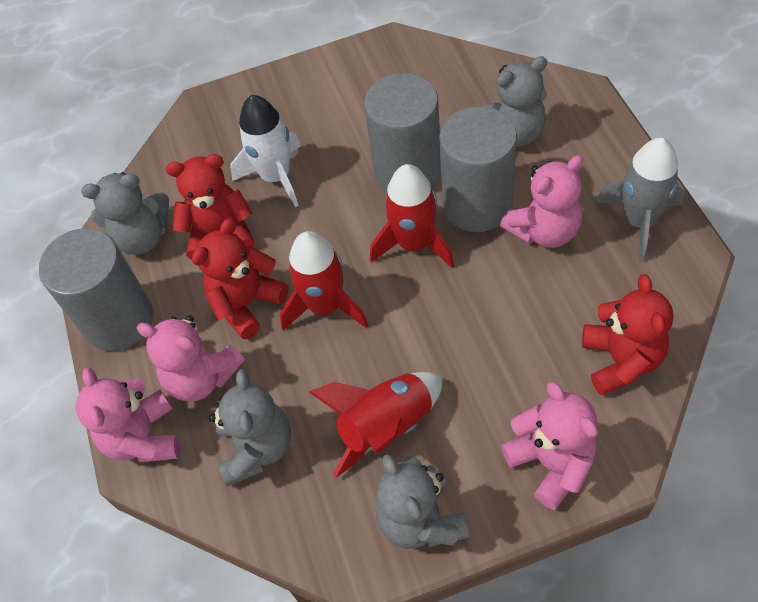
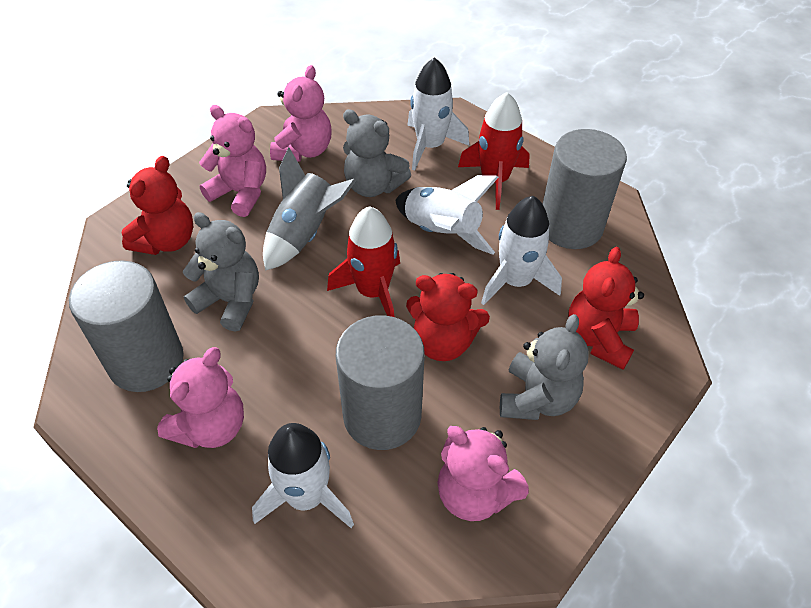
grey teddy bear: 4 -> 3
red rocket: 3 -> 2
white rocket: 1 -> 4

